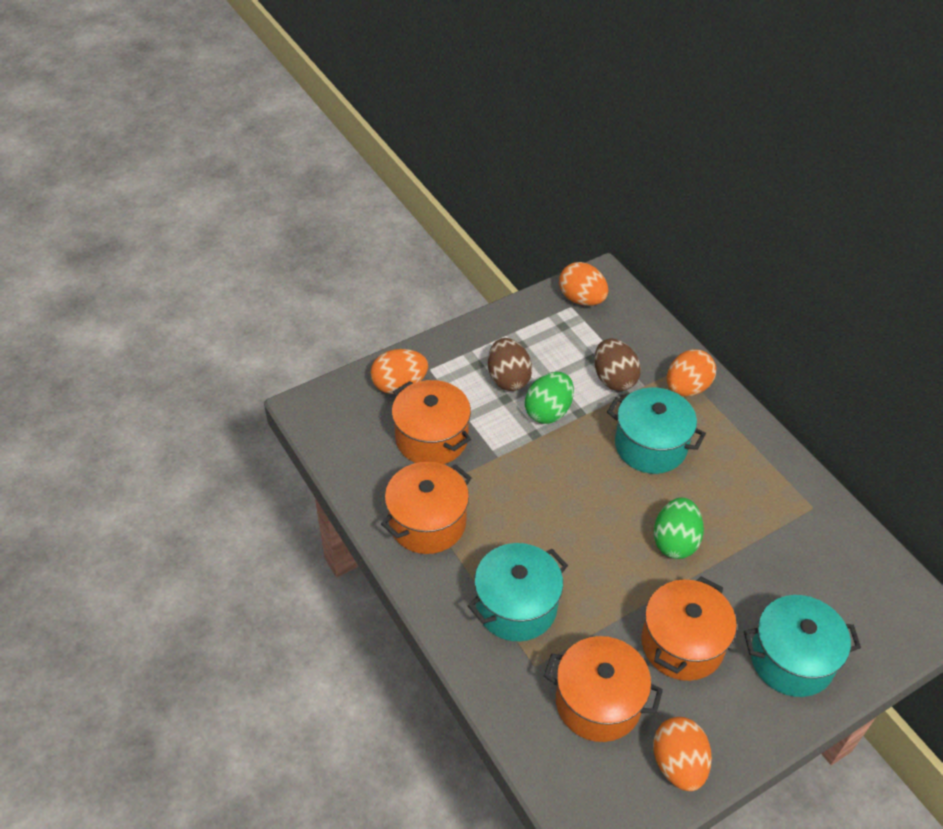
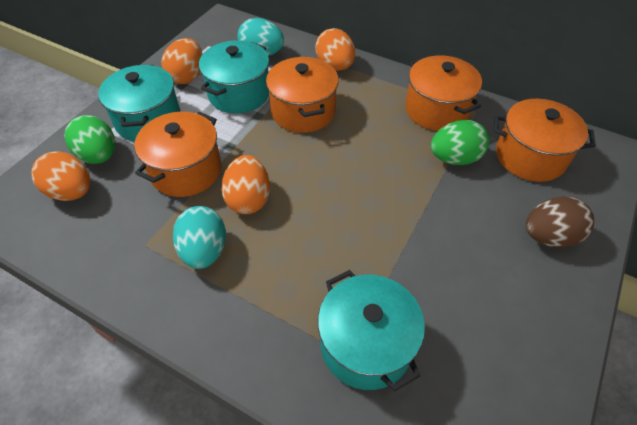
brown egg: 2 -> 1
turquoise egg: 0 -> 2

